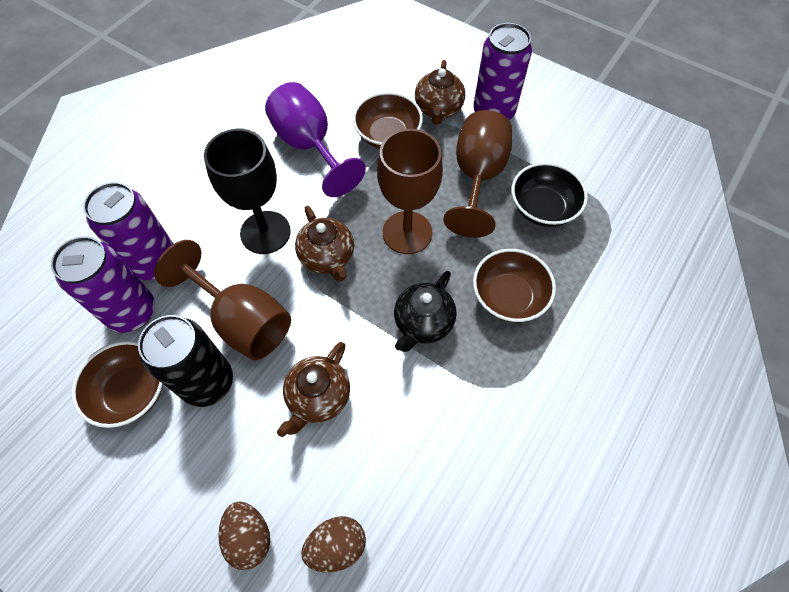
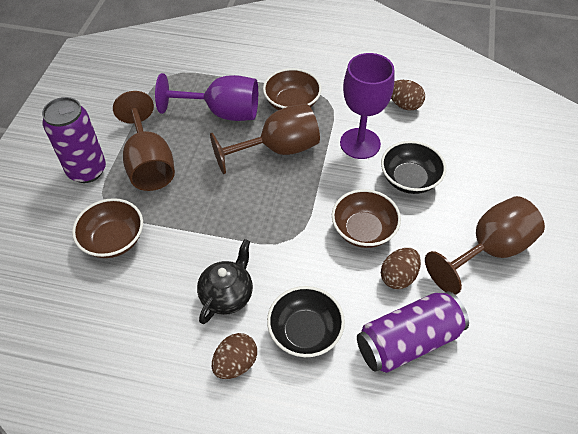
black bowl: 1 -> 2
black can: 1 -> 0
black goblet: 1 -> 0
brown egg: 2 -> 3
brown teapot: 3 -> 0
purple can: 3 -> 2
purple goblet: 1 -> 2

